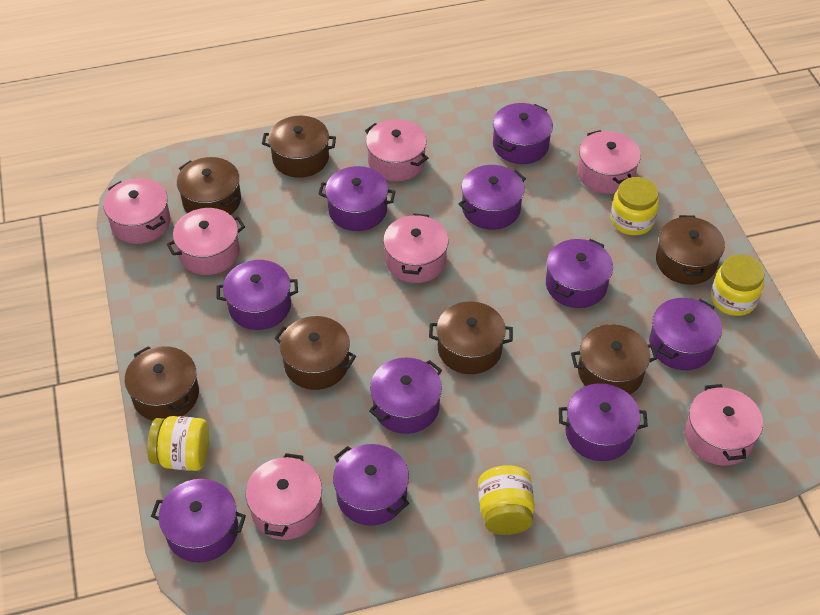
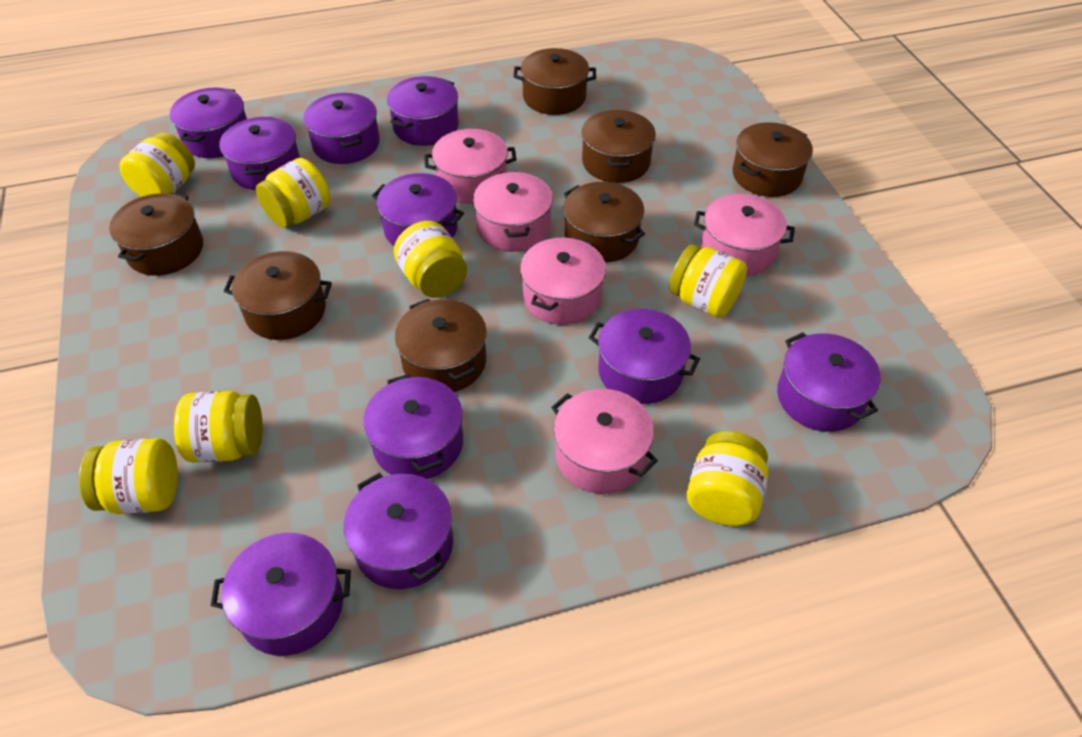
pink pot: 7 -> 5
yellow jar: 4 -> 7

